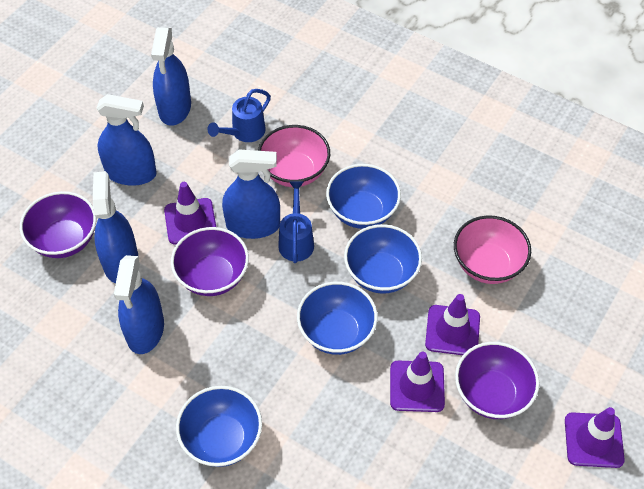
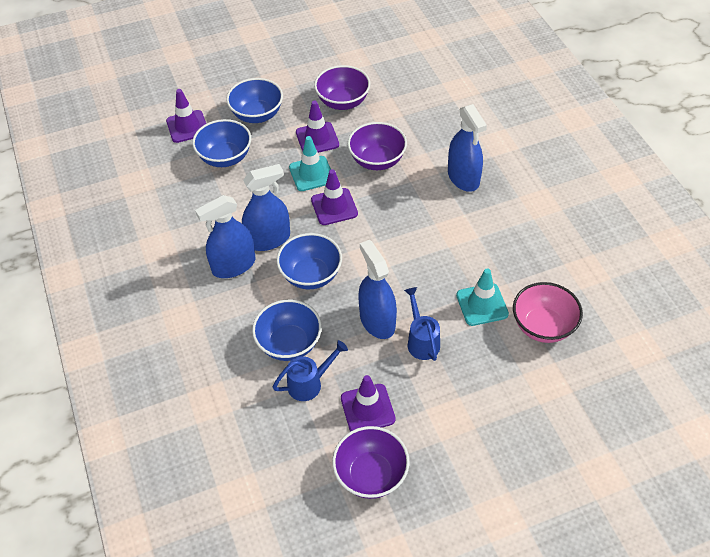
blue spray bottle: 5 -> 4
pink bowl: 2 -> 1
turquoise traffic cone: 0 -> 2

